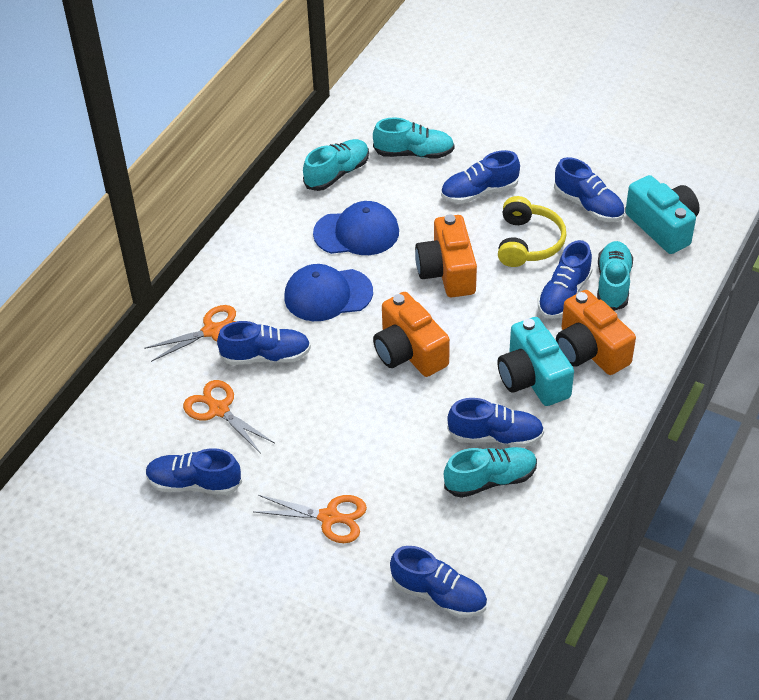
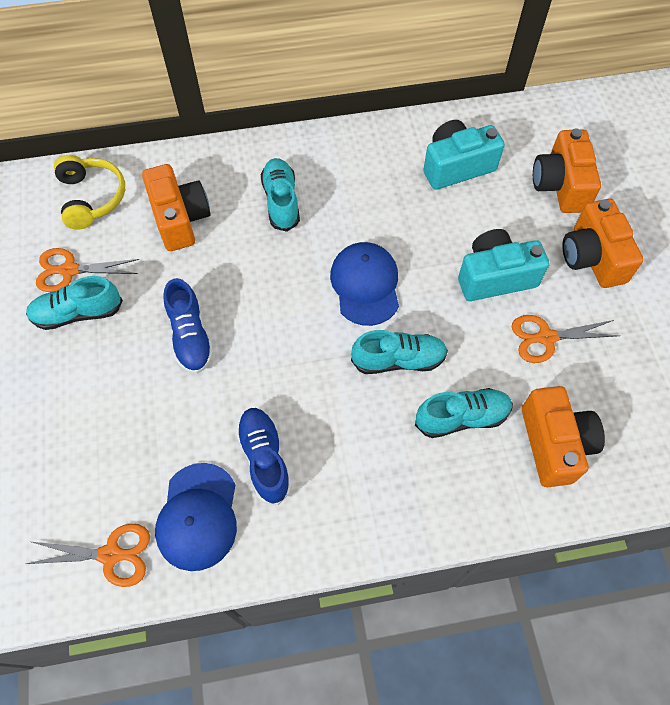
blue shoe: 7 -> 2
orange camera: 3 -> 4

